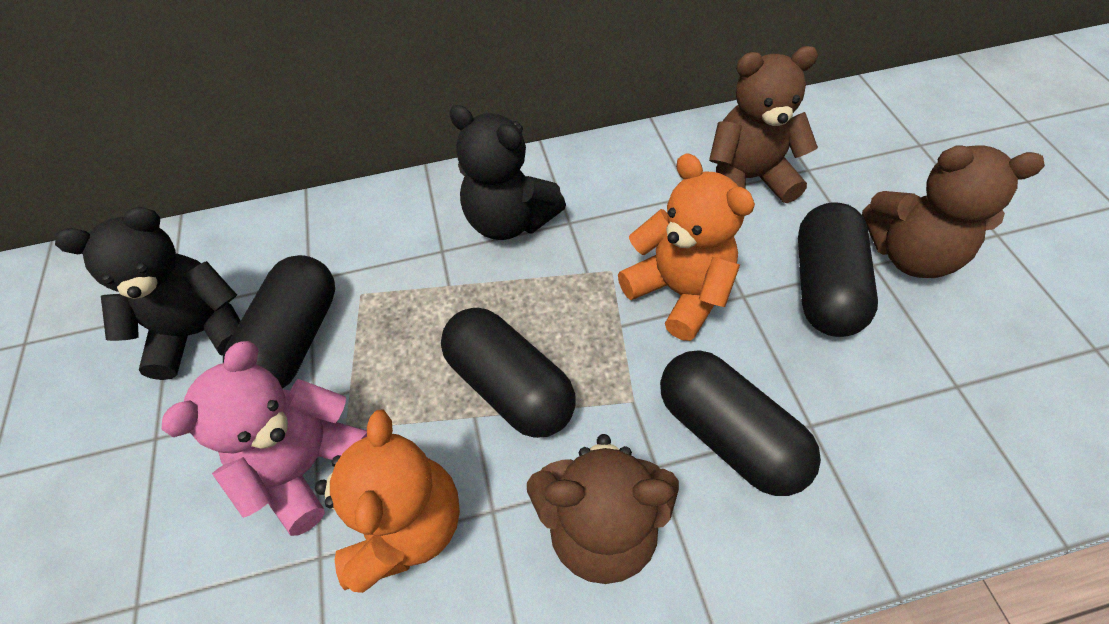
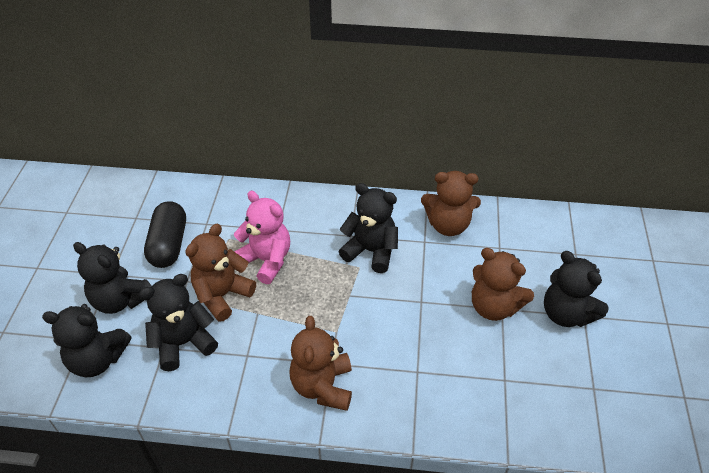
black capsule: 4 -> 1
black teddy bear: 2 -> 5
brown teddy bear: 3 -> 4
orange teddy bear: 2 -> 0

